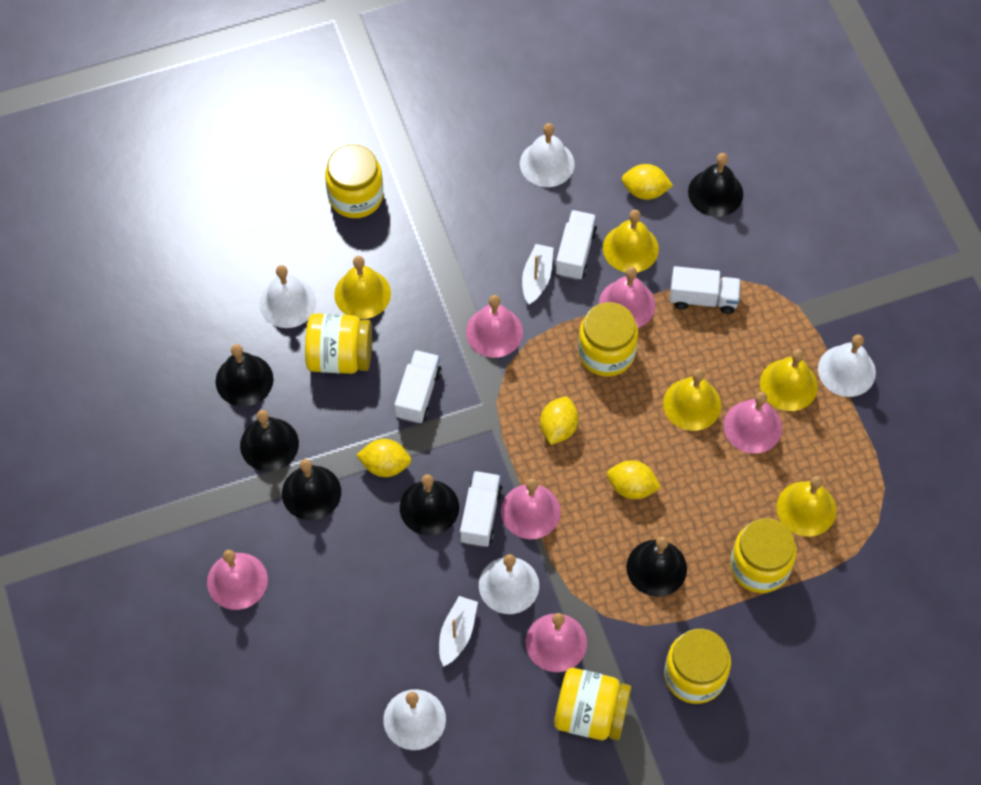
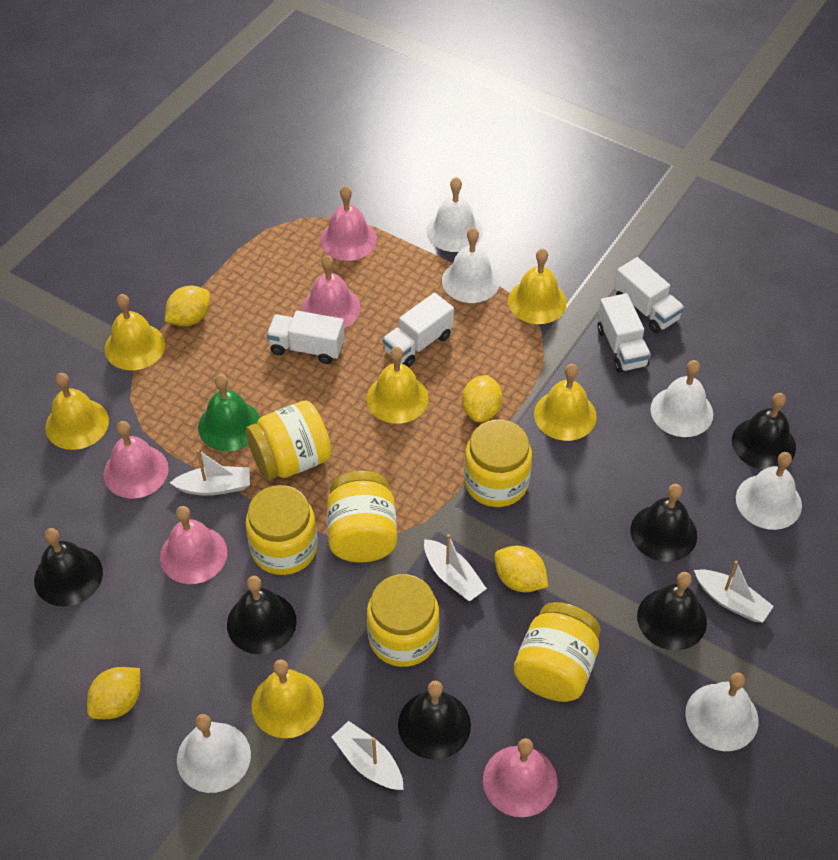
green bell: 0 -> 1
pink bell: 6 -> 5
white bell: 5 -> 6
white boat: 2 -> 4
yellow bell: 5 -> 6

